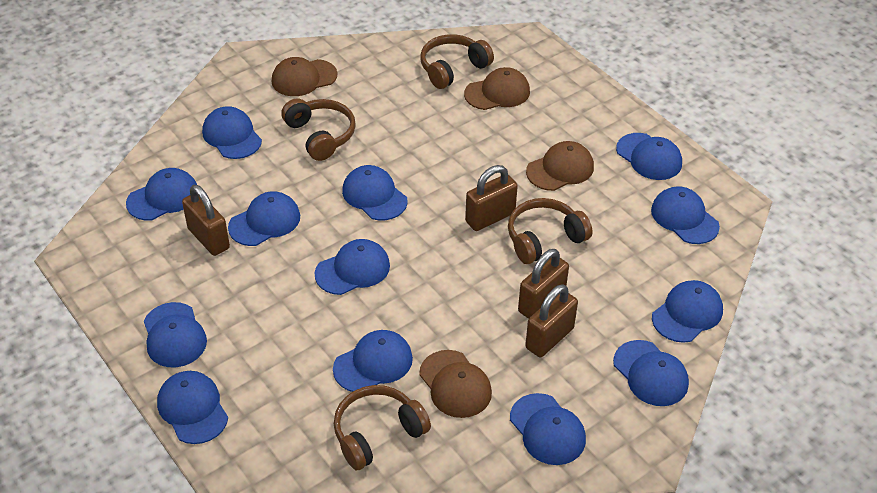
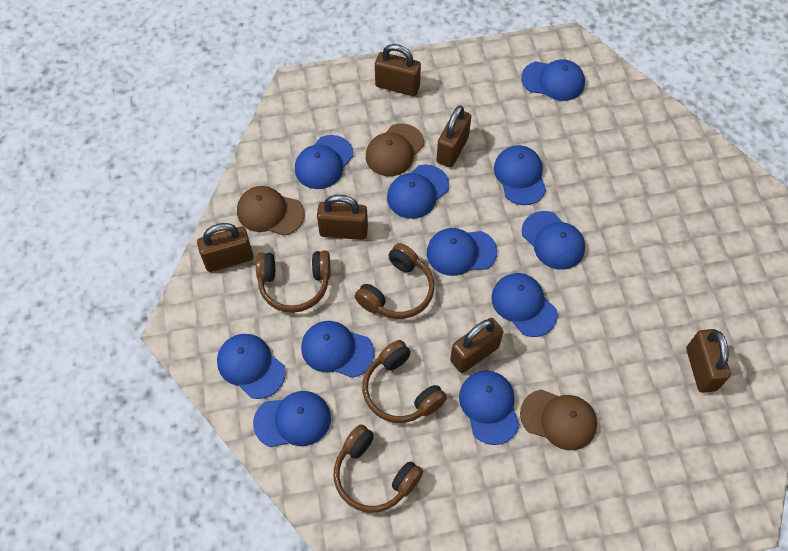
blue cap: 13 -> 11
brown cap: 4 -> 3
brown padlock: 4 -> 6

